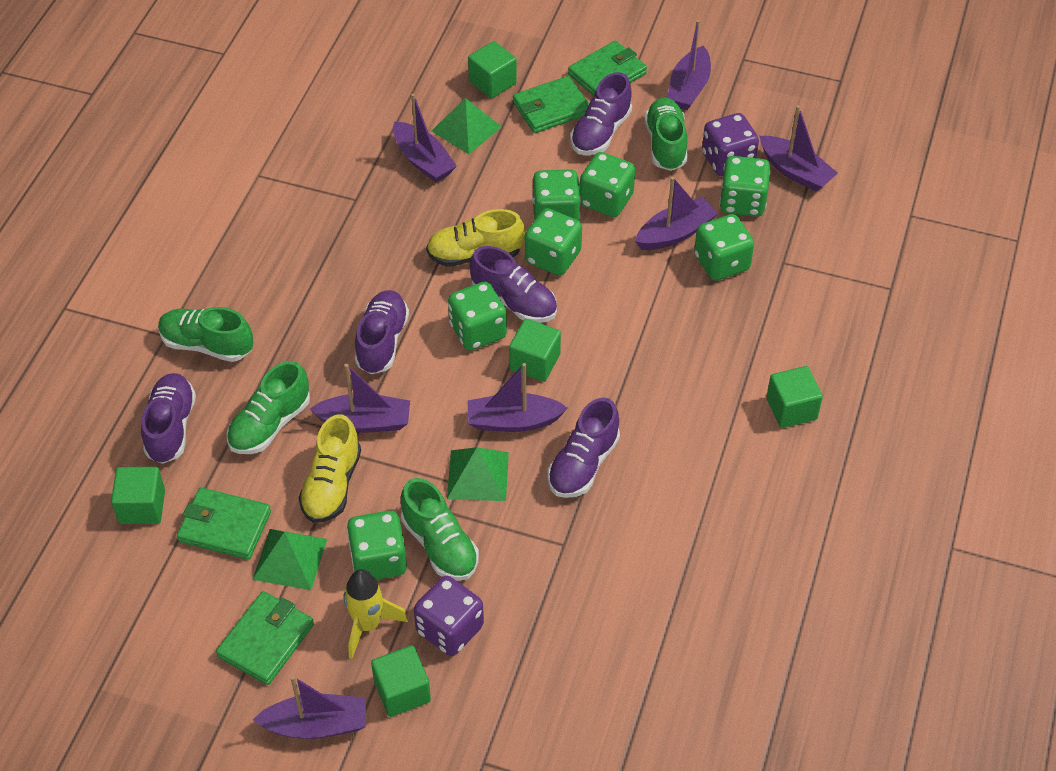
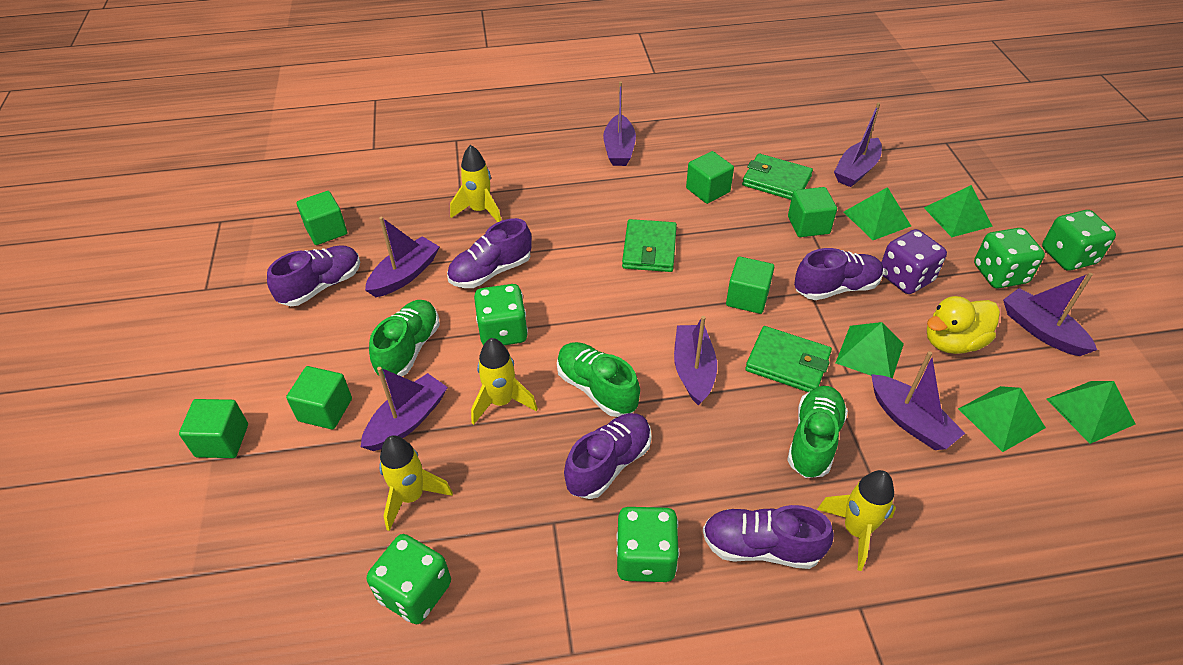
green cube: 5 -> 6
green dice: 7 -> 5
green pyramid: 3 -> 5
green shoe: 4 -> 3
green wallet: 4 -> 3
purple dice: 2 -> 1
yellow duck: 0 -> 1
yellow rocket: 1 -> 4
yellow shoe: 2 -> 0

